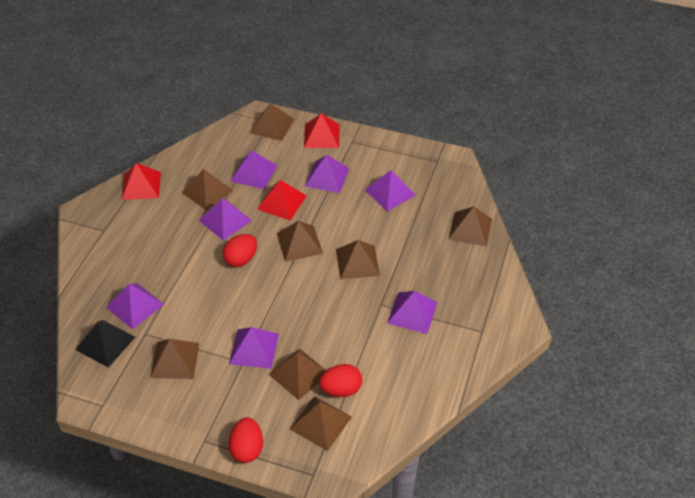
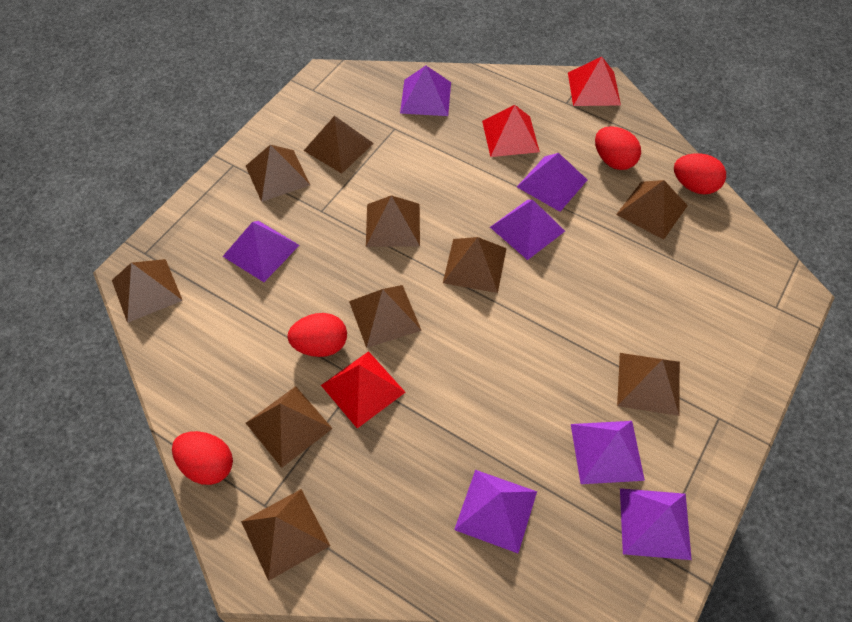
black pyramid: 1 -> 0
brown pyramid: 8 -> 10
red egg: 3 -> 4

